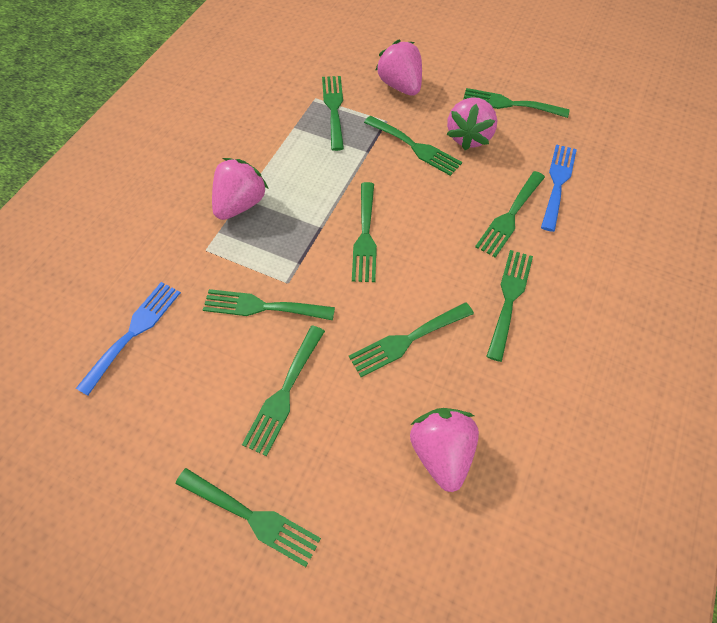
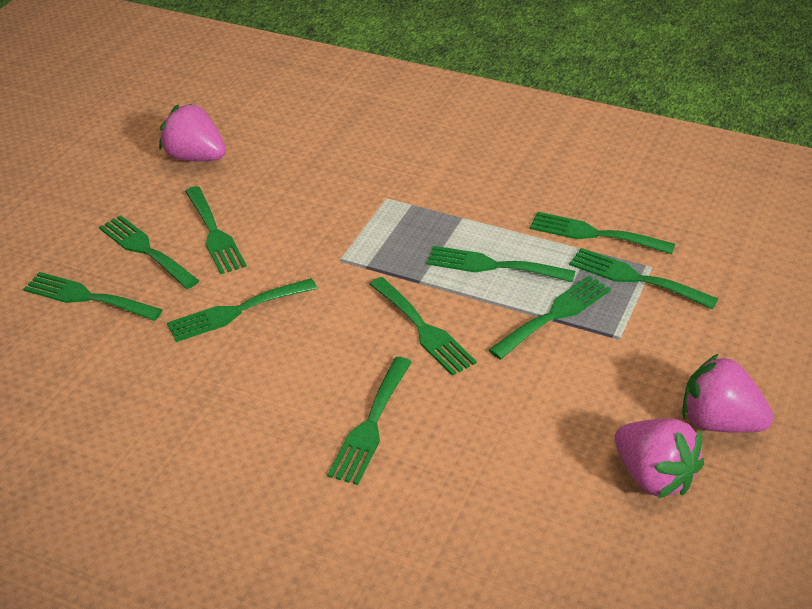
blue fork: 2 -> 0
pink strawberry: 4 -> 3

